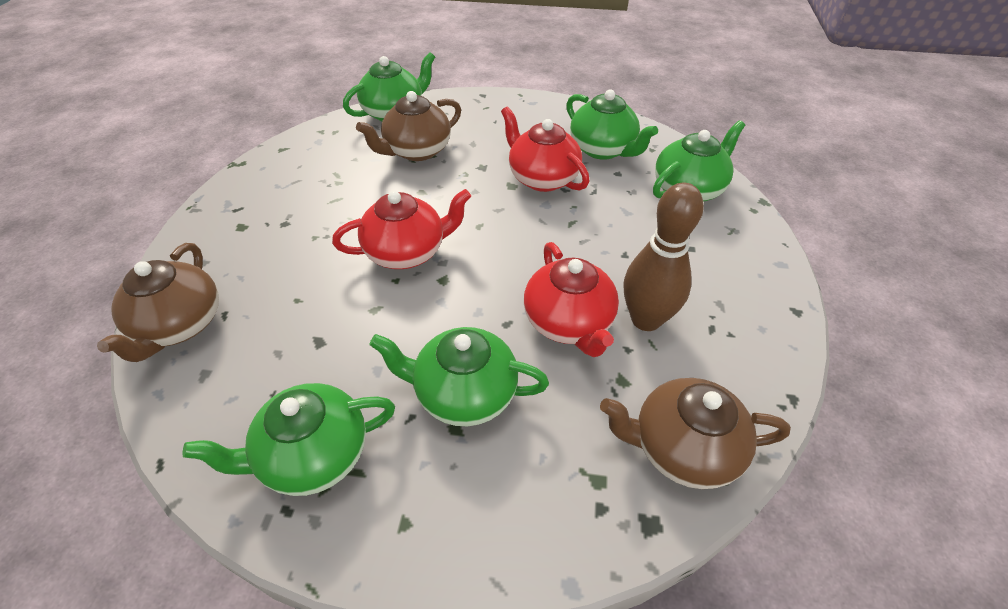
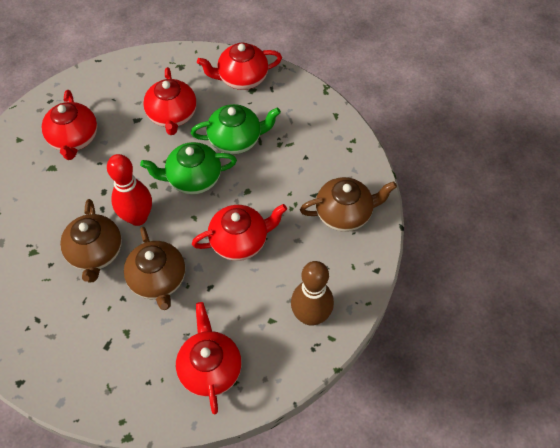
green teapot: 5 -> 2
red bowling pin: 0 -> 1
red teapot: 3 -> 5

